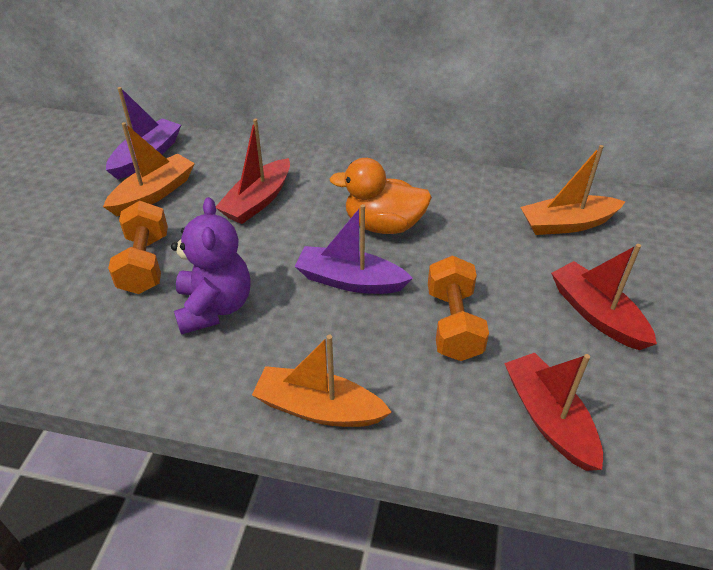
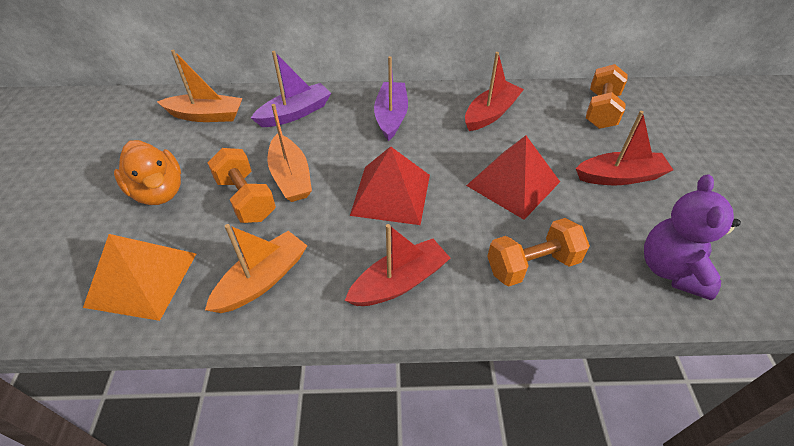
orange dumbbell: 2 -> 3
orange pyramid: 0 -> 1
red pyramid: 0 -> 2

